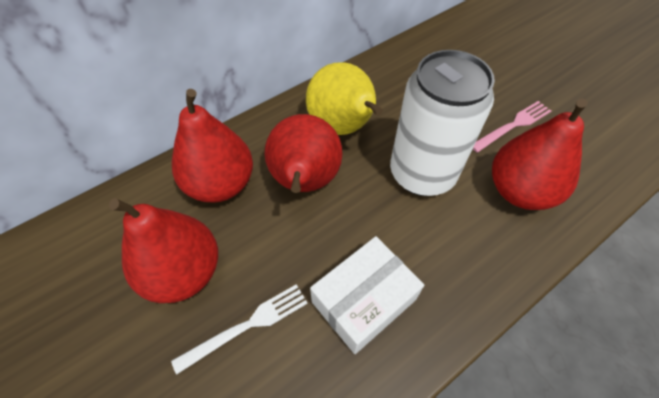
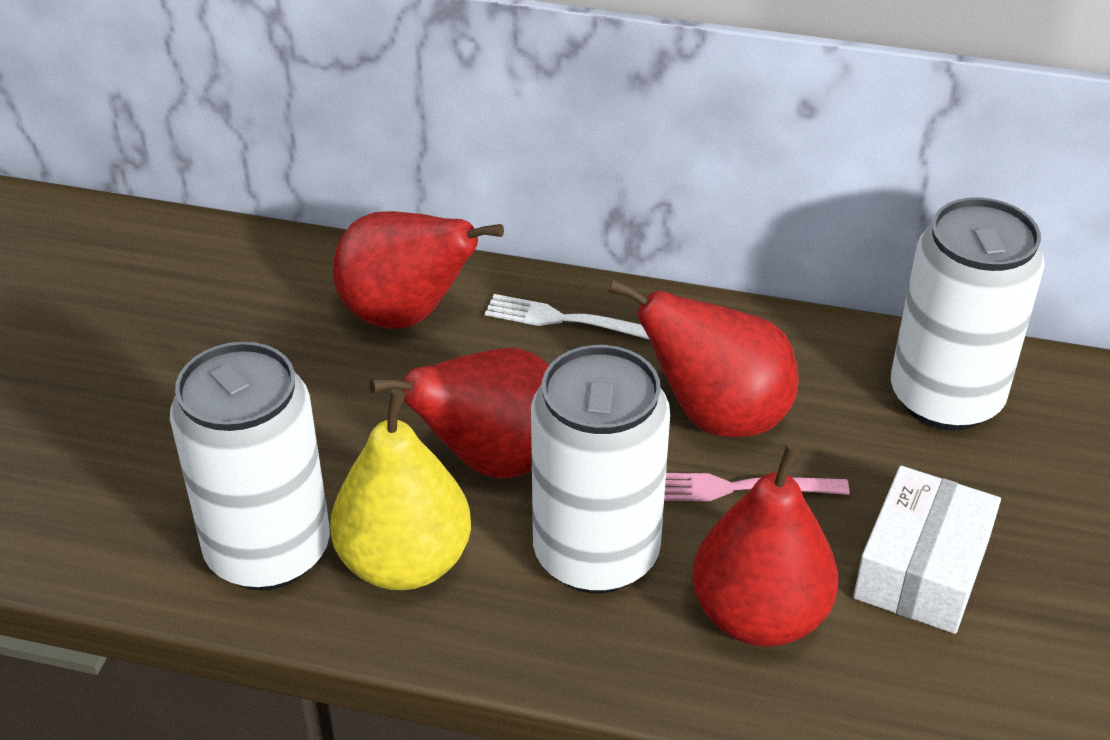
white can: 1 -> 3

